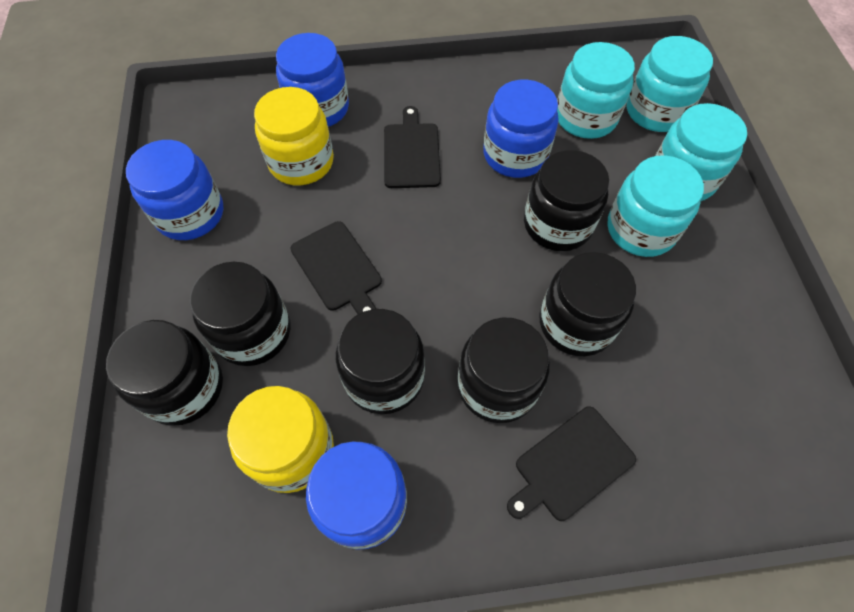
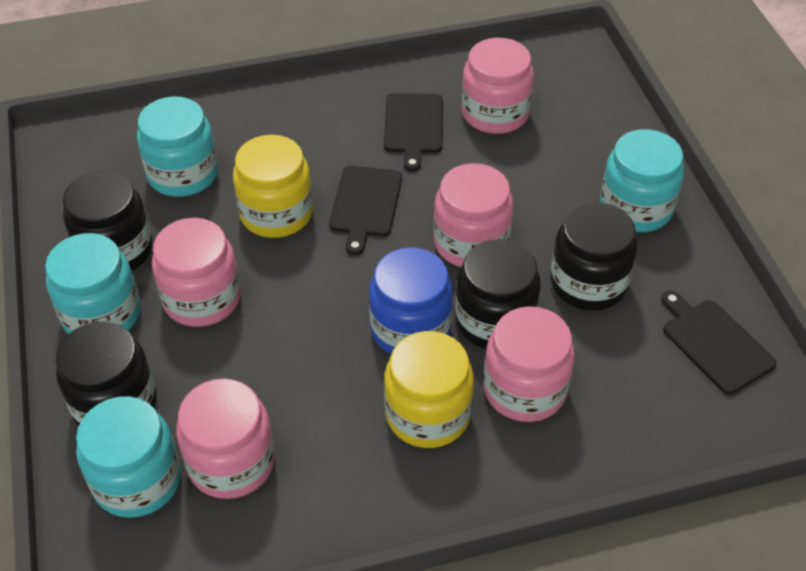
black jar: 6 -> 4
blue jar: 4 -> 1
pink jar: 0 -> 5

